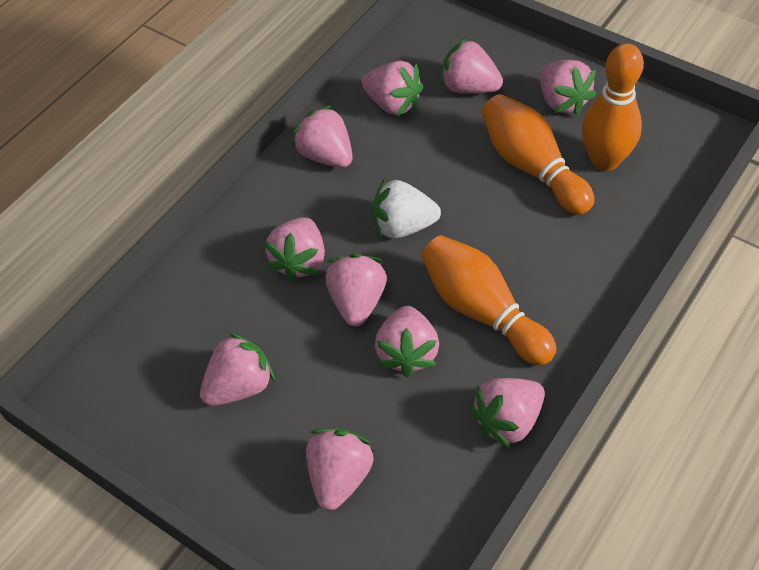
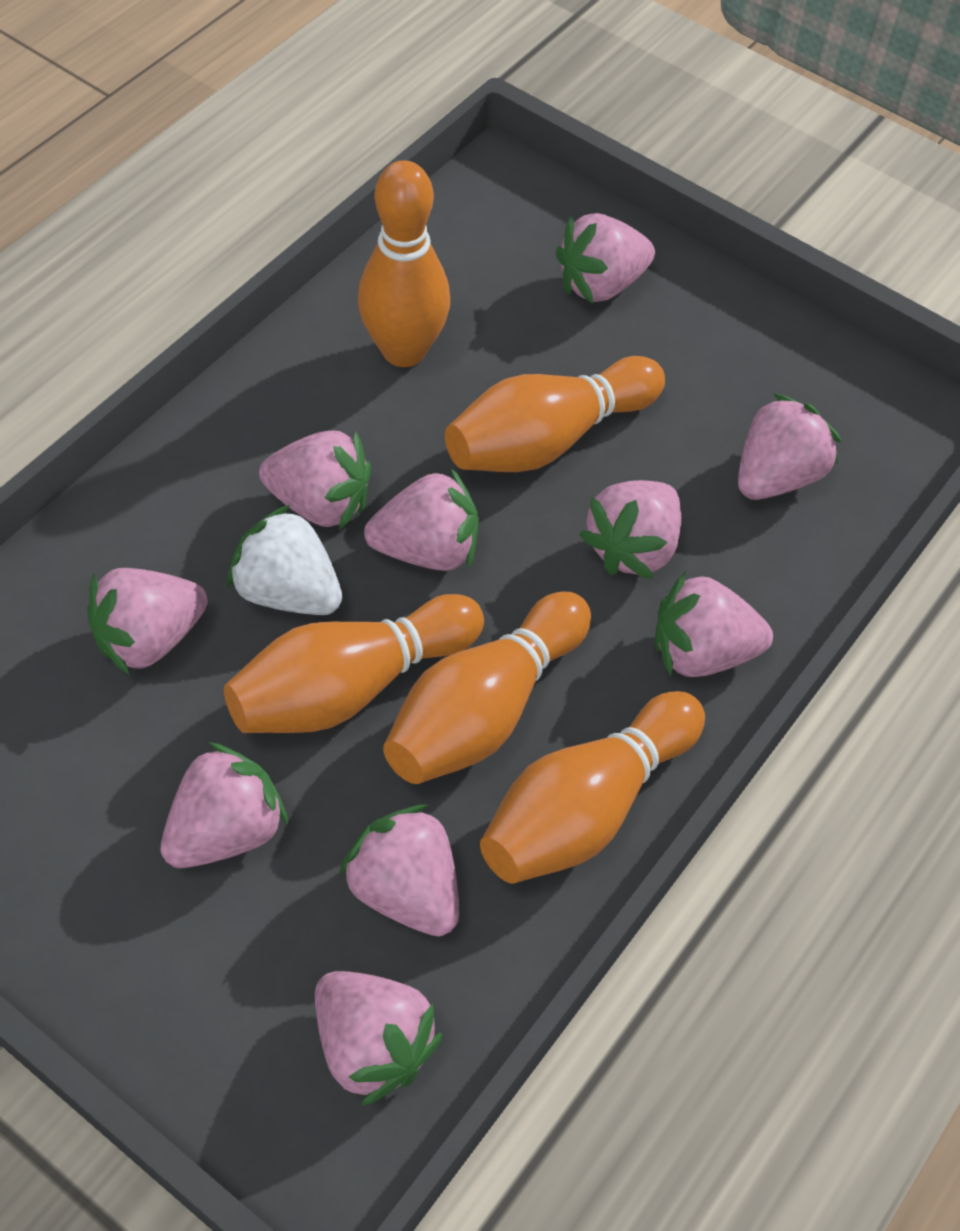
orange bowling pin: 3 -> 5

